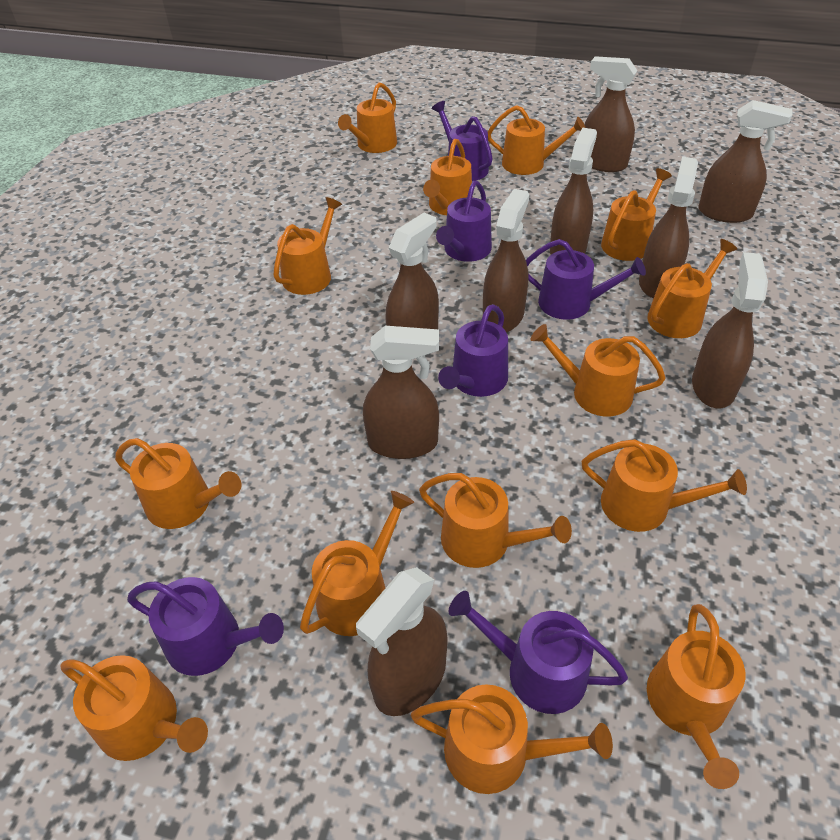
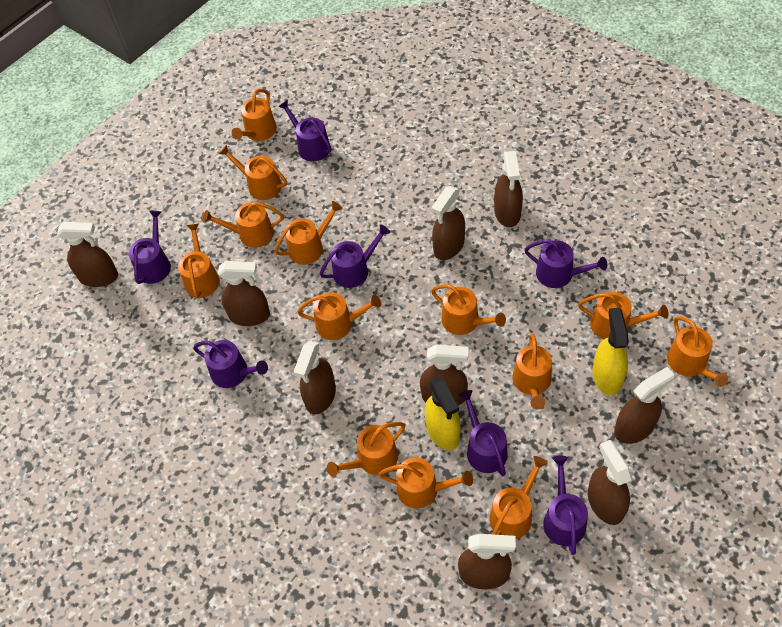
orange watering can: 14 -> 13
purple watering can: 6 -> 7
yellow spray bottle: 0 -> 2

